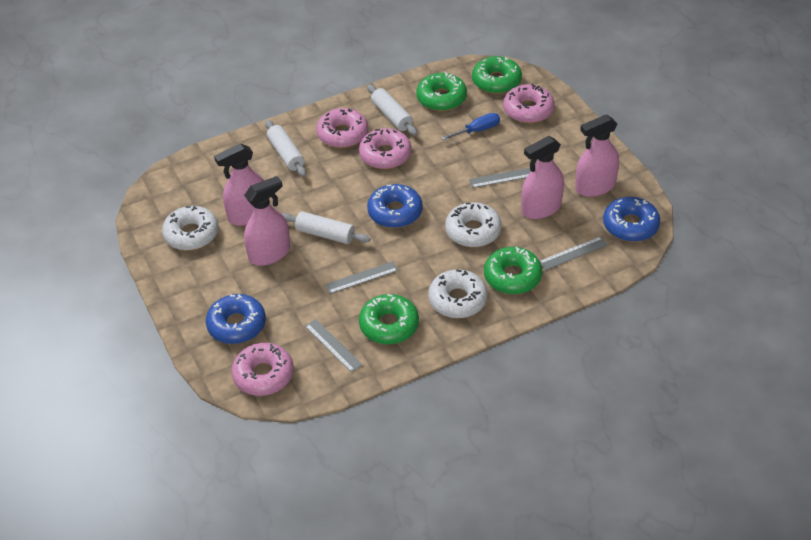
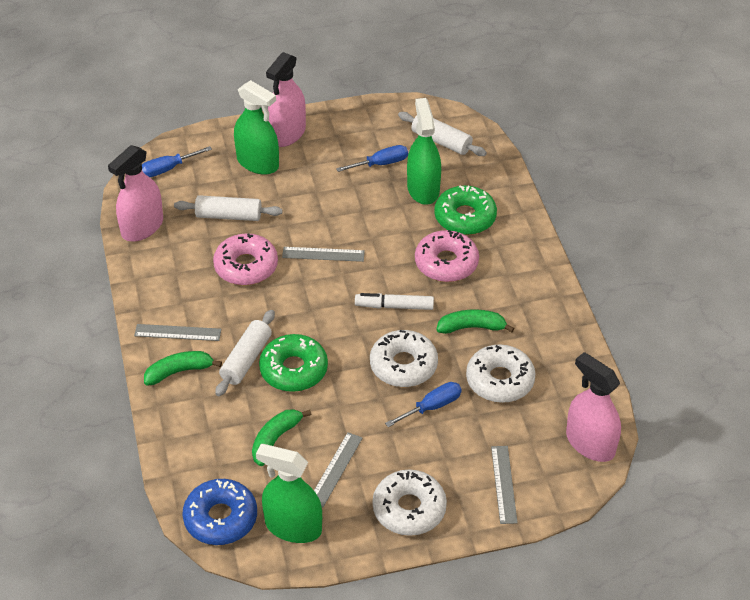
blue donut: 3 -> 1
blue screwdriver: 1 -> 3
green banana: 0 -> 3
green donut: 4 -> 2
green spray bottle: 0 -> 3
pink donut: 4 -> 2
pink spray bottle: 4 -> 3
white marker: 0 -> 1

